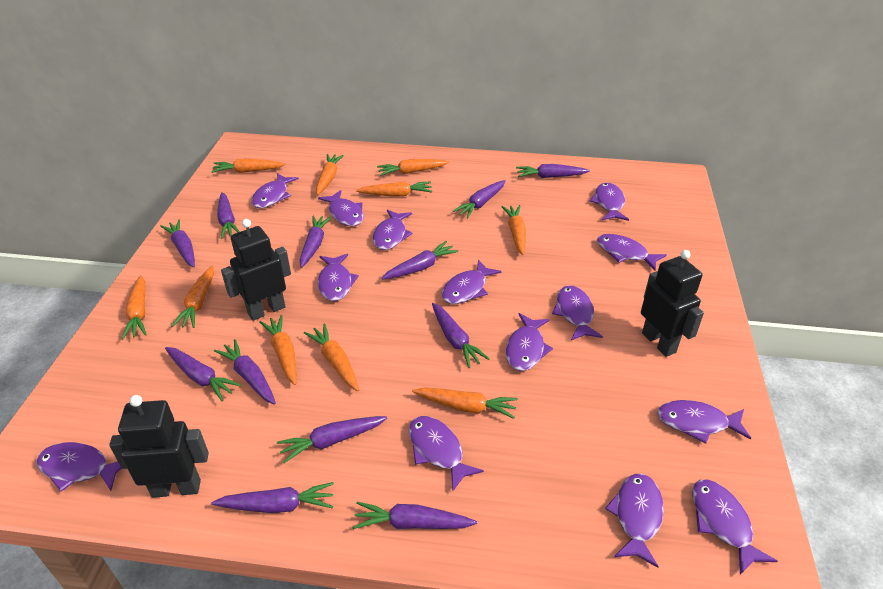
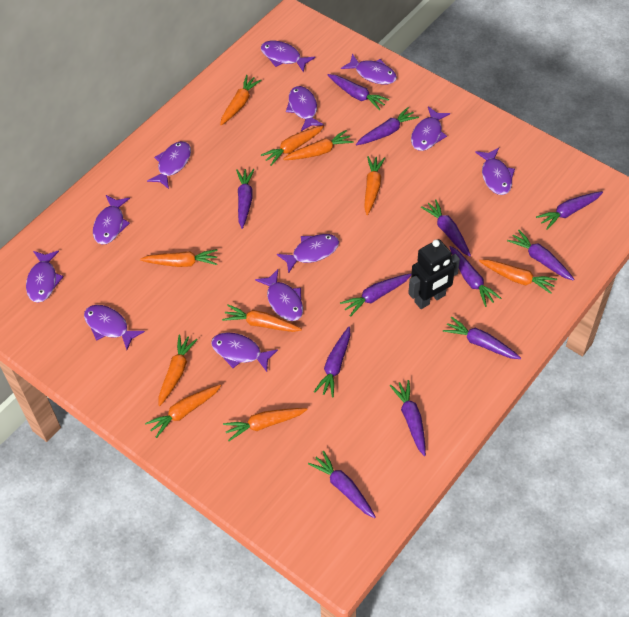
black robot: 3 -> 1
purple fish: 14 -> 12

